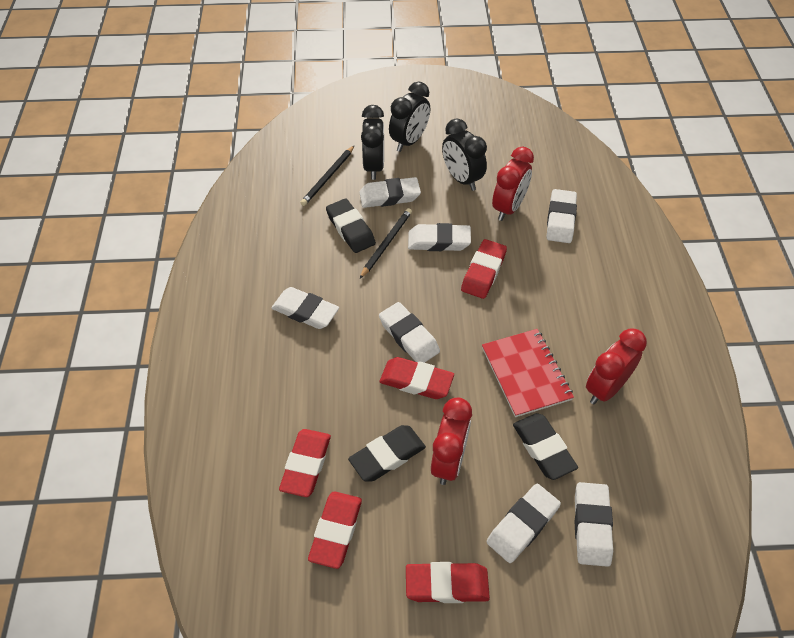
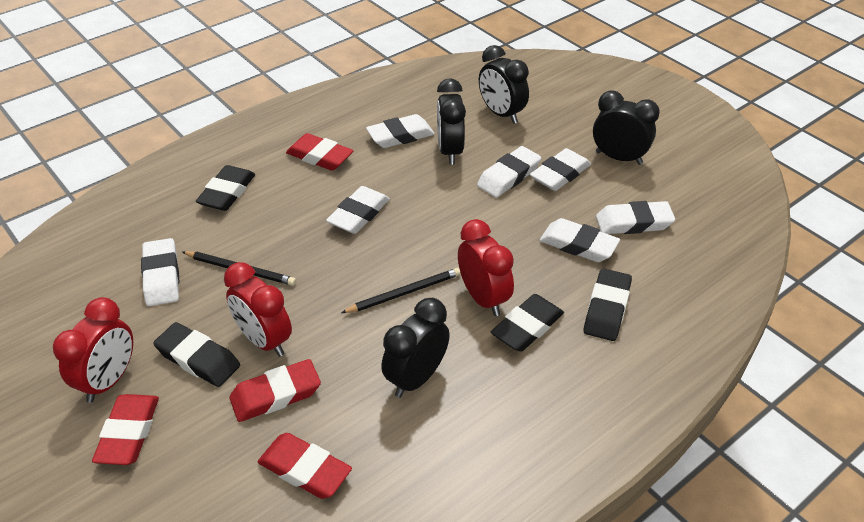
black clock: 3 -> 4
black eraser: 3 -> 4
red eraser: 5 -> 4
red notebook: 1 -> 0

